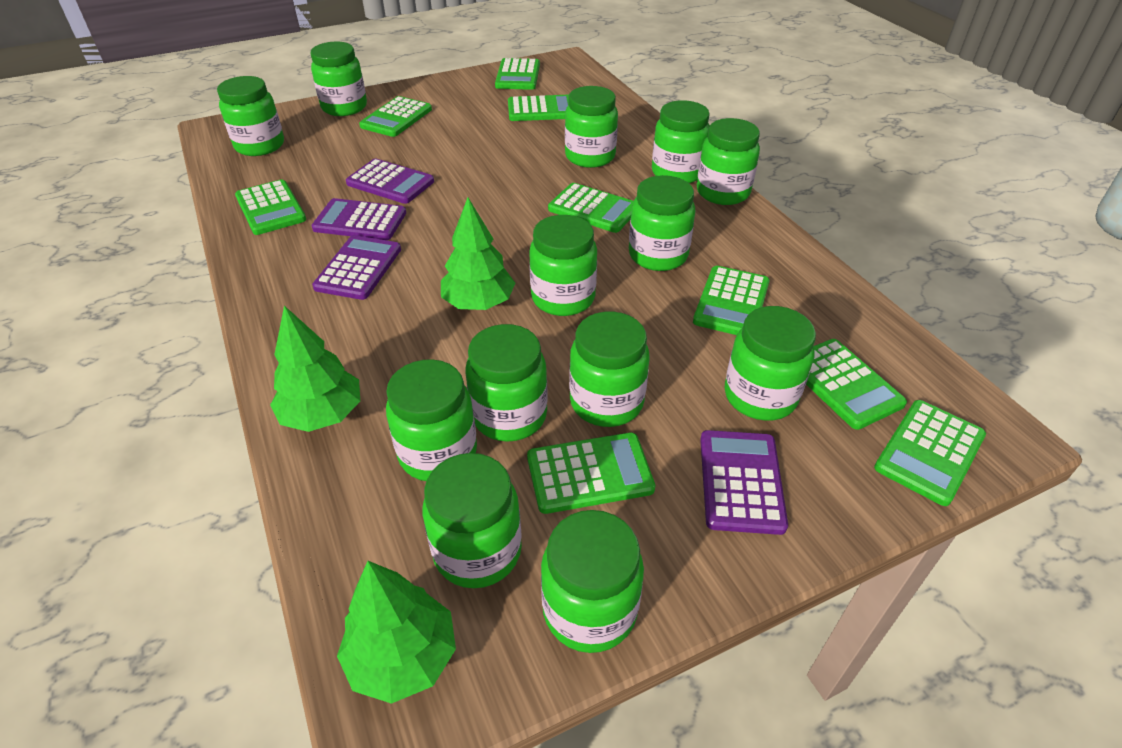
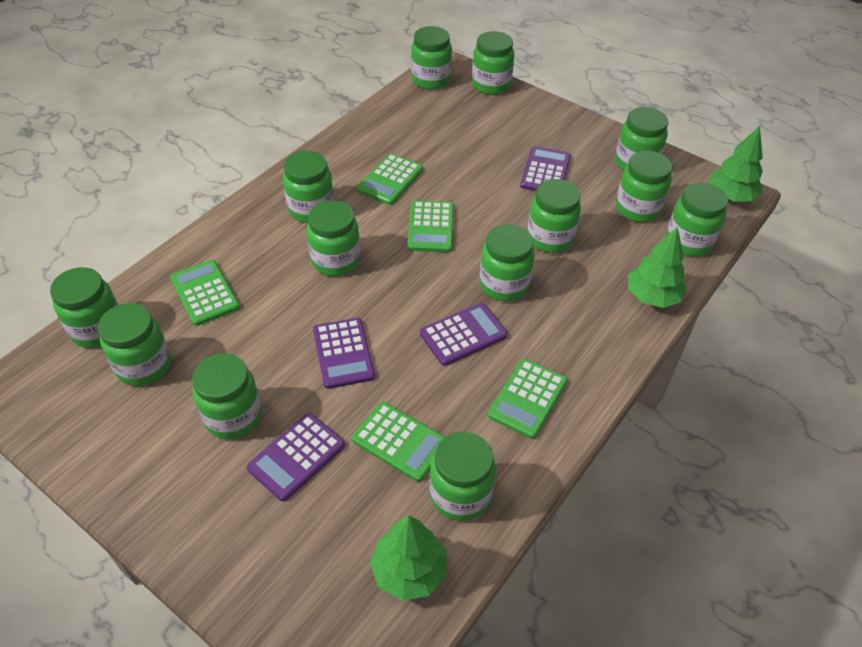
green calculator: 9 -> 5

